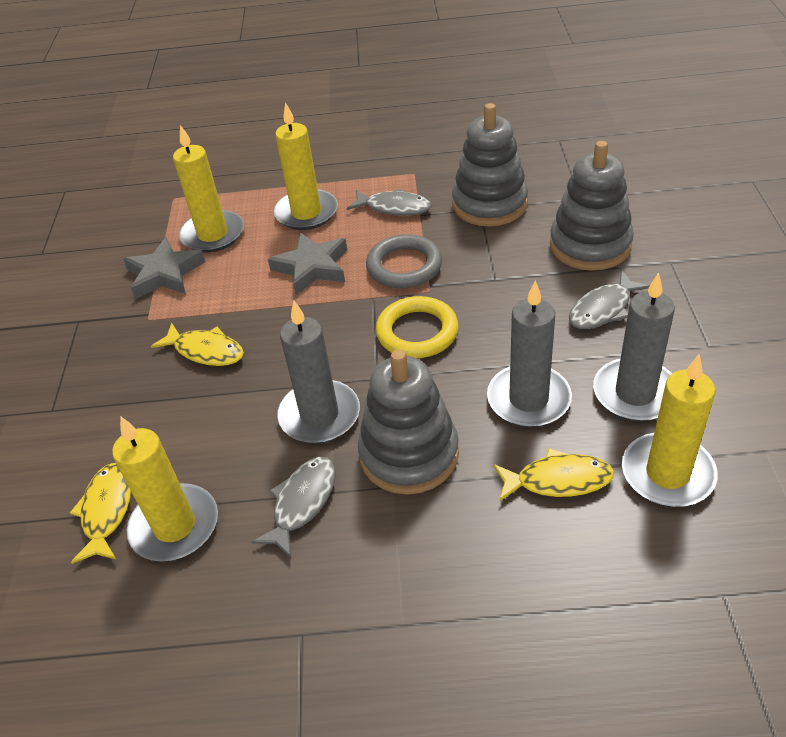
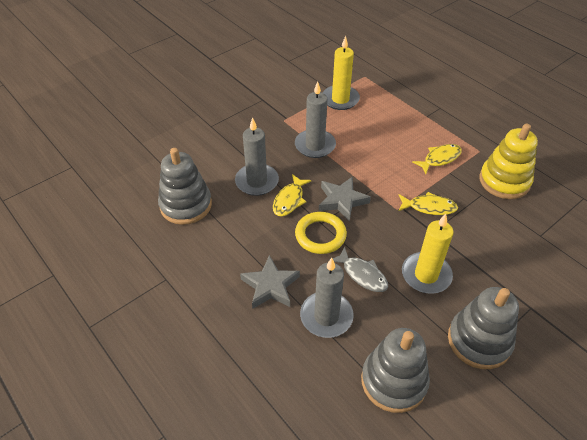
grey fish: 3 -> 1
grey ring: 1 -> 0
yellow candle: 4 -> 2
yellow stacking toy: 0 -> 1

